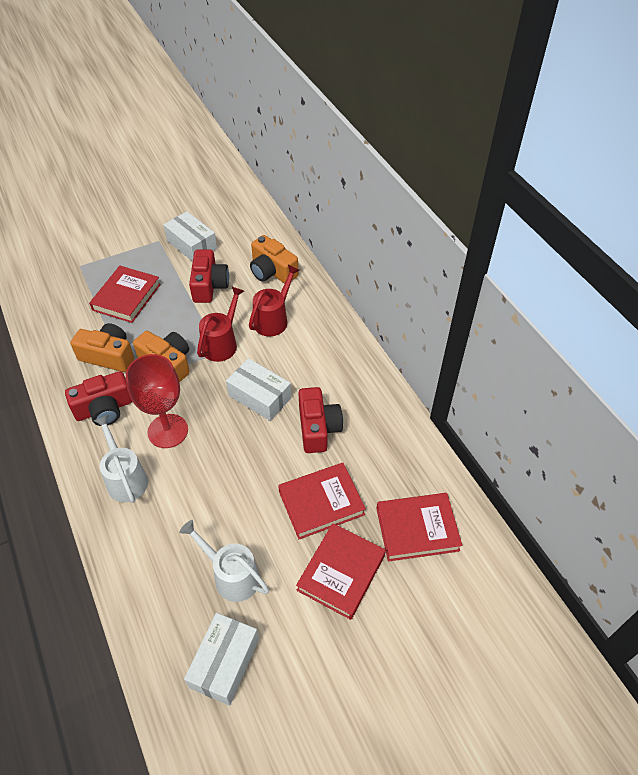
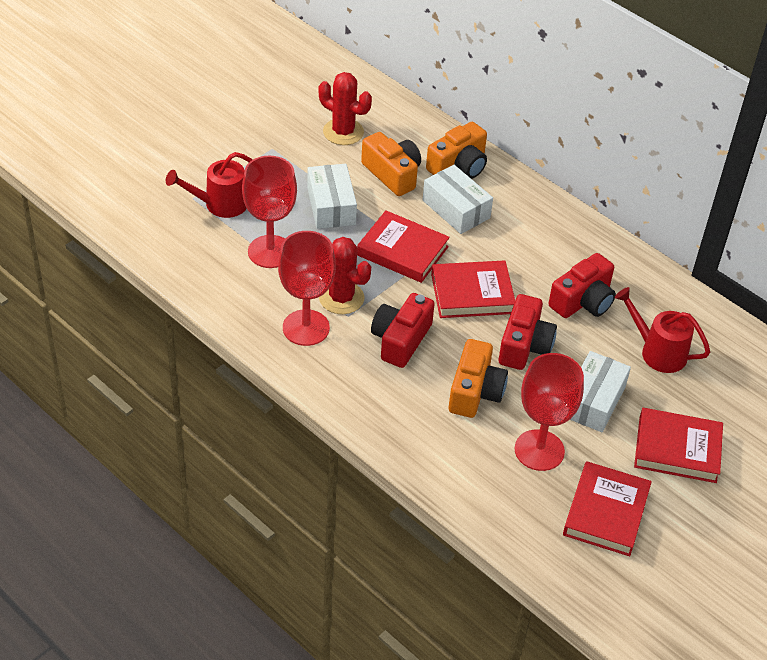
red cactus: 0 -> 2
red goblet: 1 -> 3
white watering can: 2 -> 0

